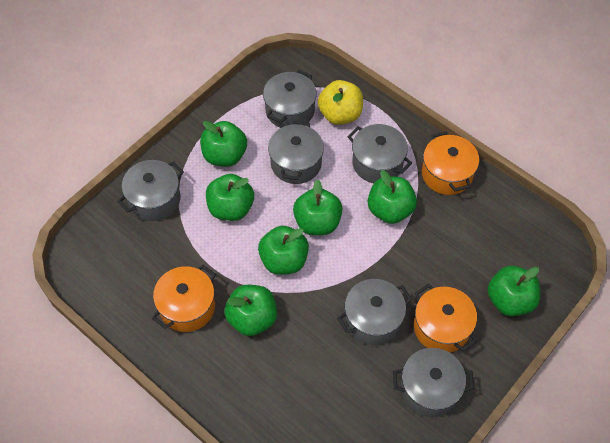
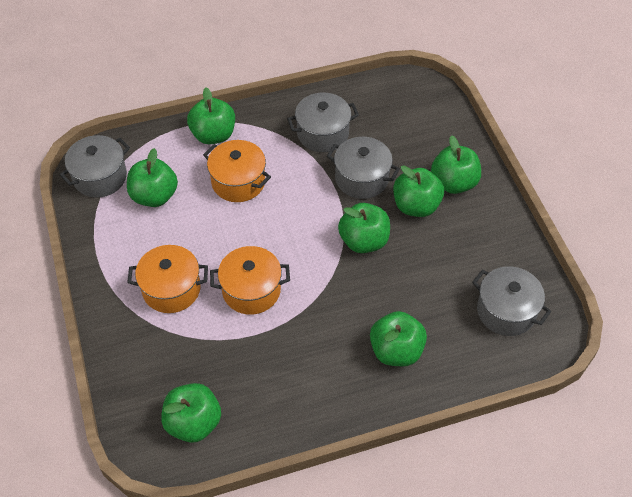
grey pot: 6 -> 4
yellow apple: 1 -> 0

